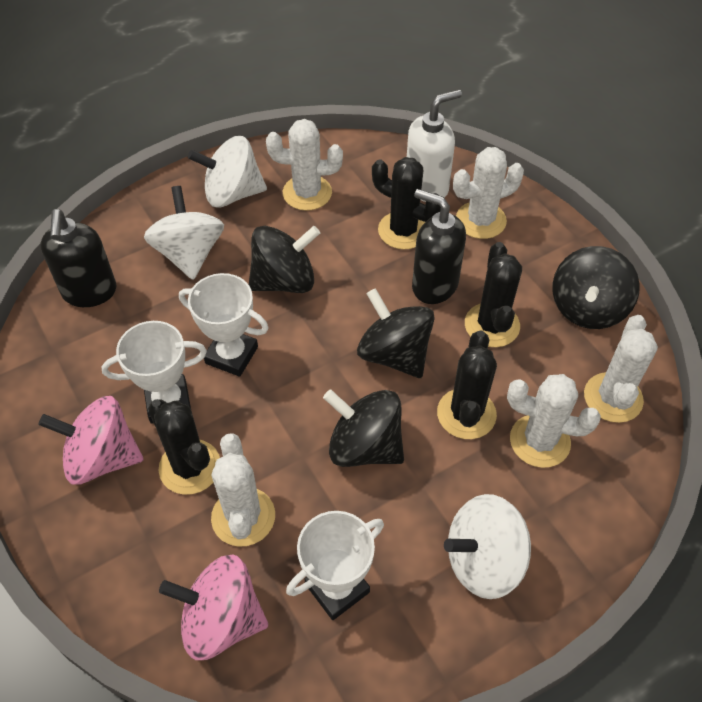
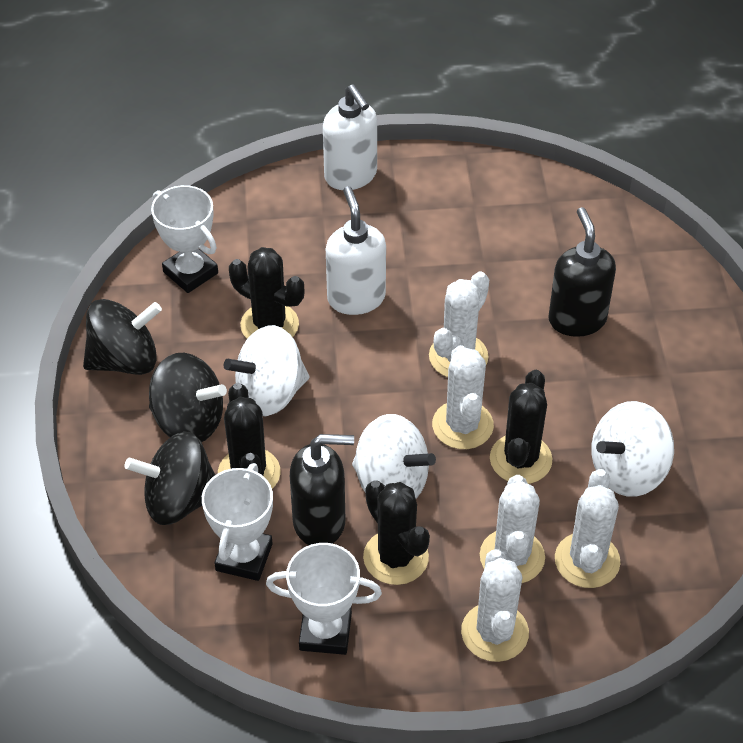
black spinning top: 4 -> 3
pink spinning top: 2 -> 0
white soap dispenser: 1 -> 2

